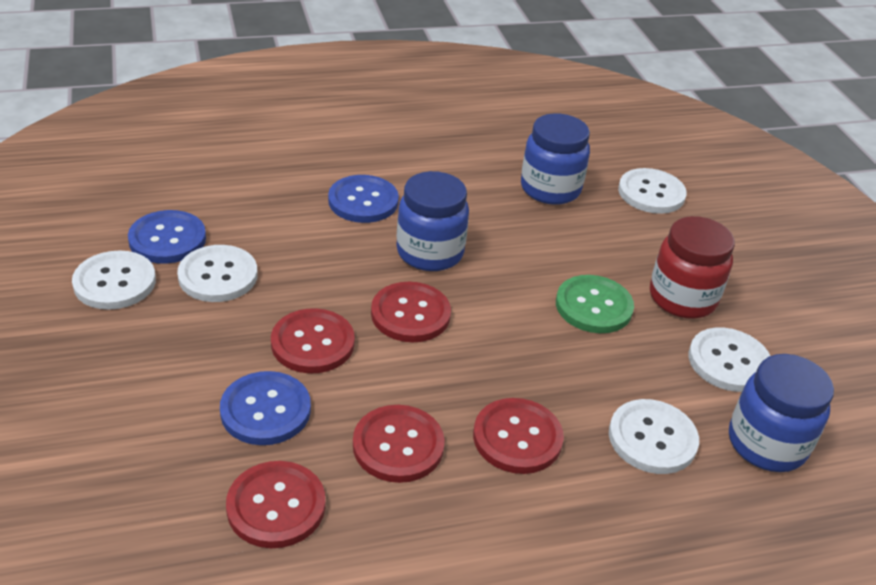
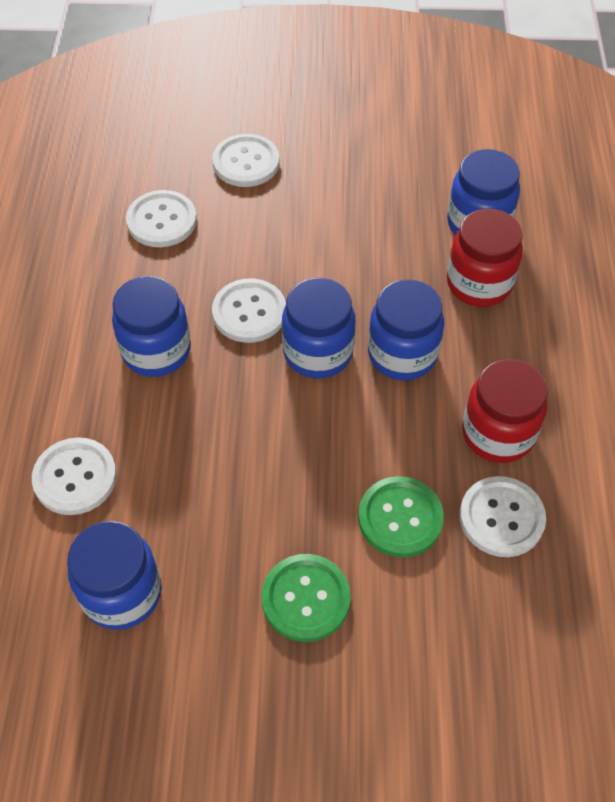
blue button: 3 -> 0
blue jar: 3 -> 5
green button: 1 -> 2
red button: 5 -> 0
red jar: 1 -> 2

